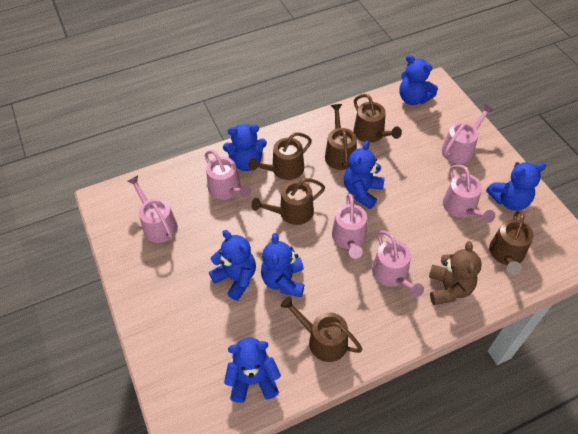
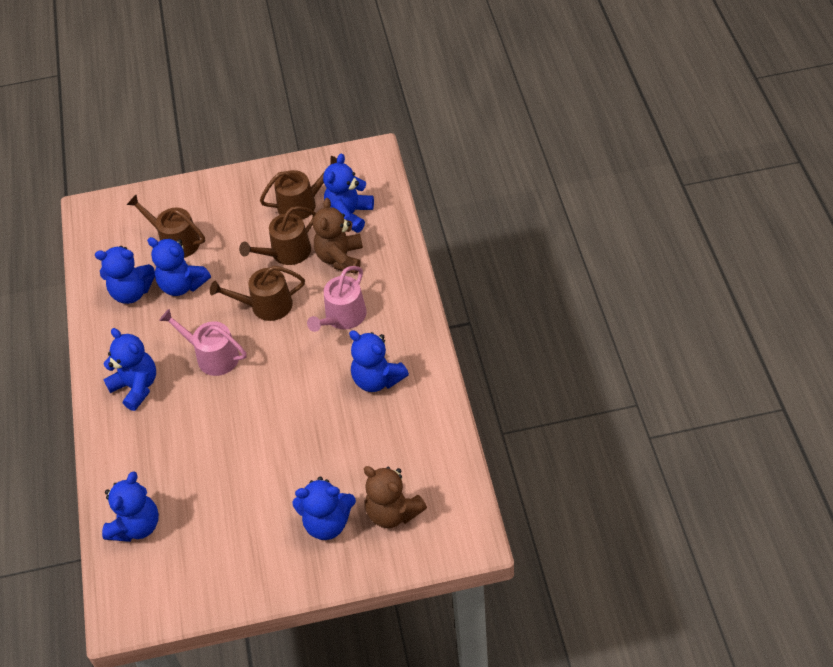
brown teddy bear: 1 -> 2
brown watering can: 6 -> 4
pink watering can: 6 -> 2

